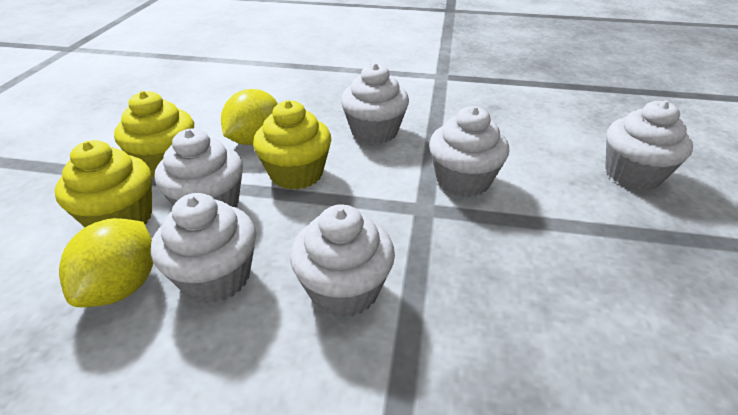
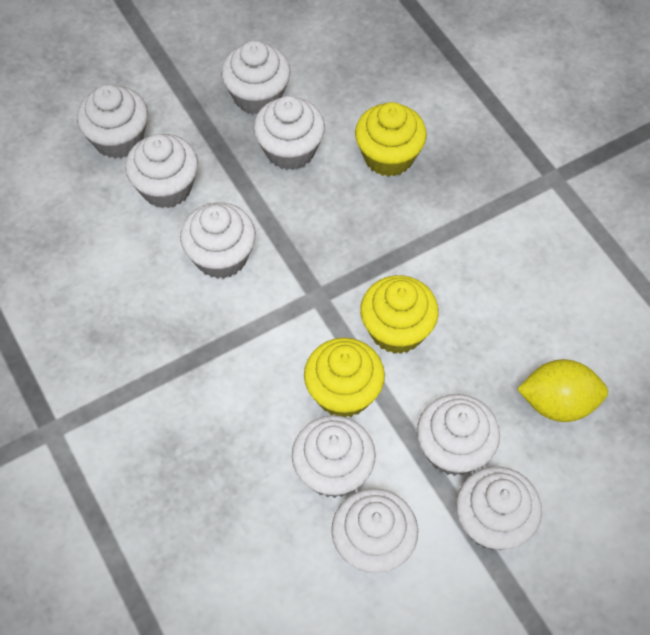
white cupcake: 6 -> 9
yellow lemon: 2 -> 1

